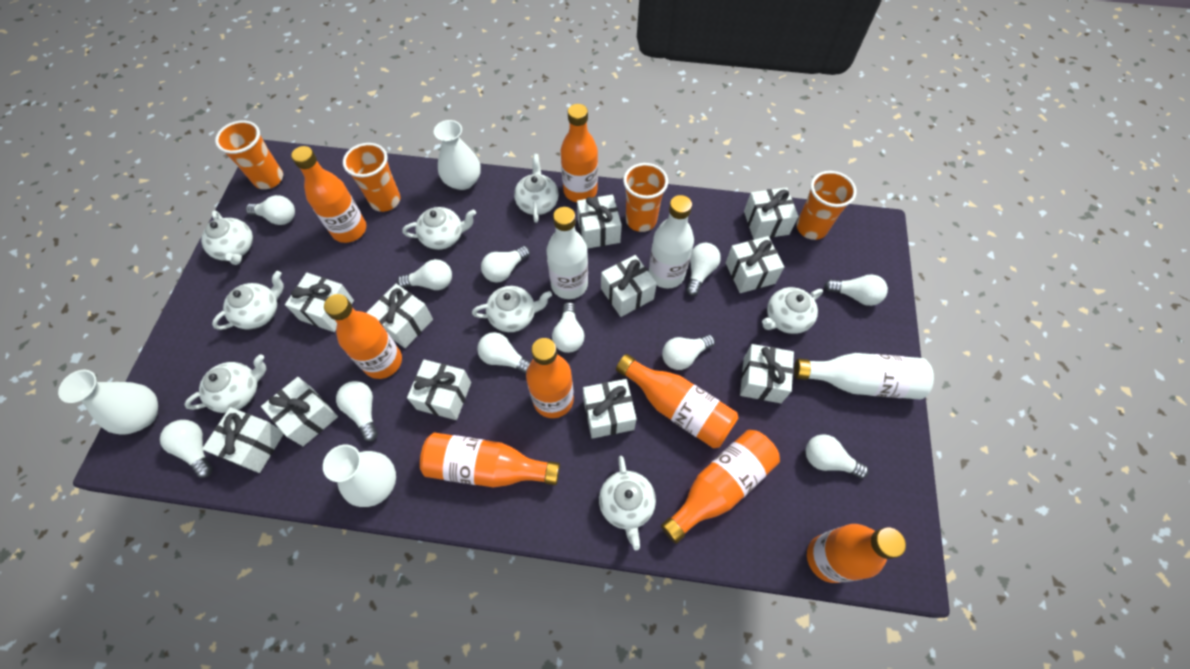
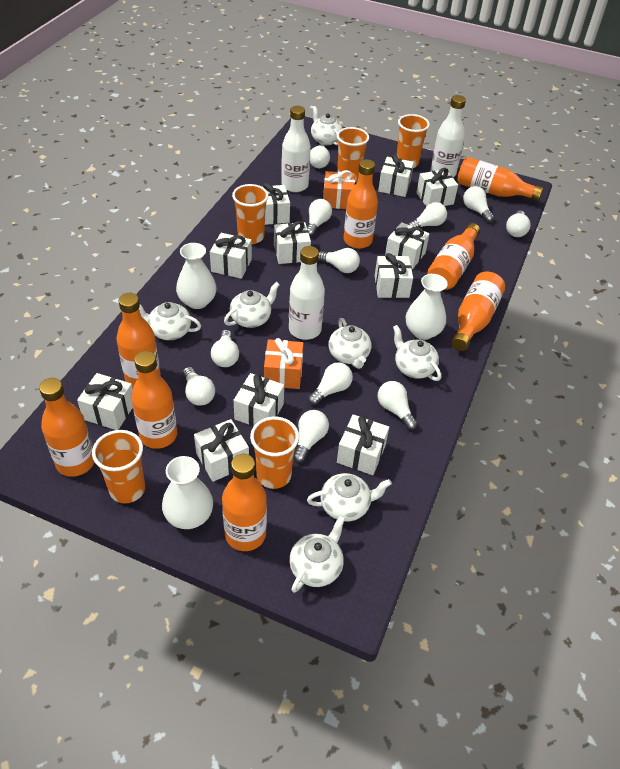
orange cup: 4 -> 5
orange gift: 0 -> 2
white teapot: 8 -> 7

